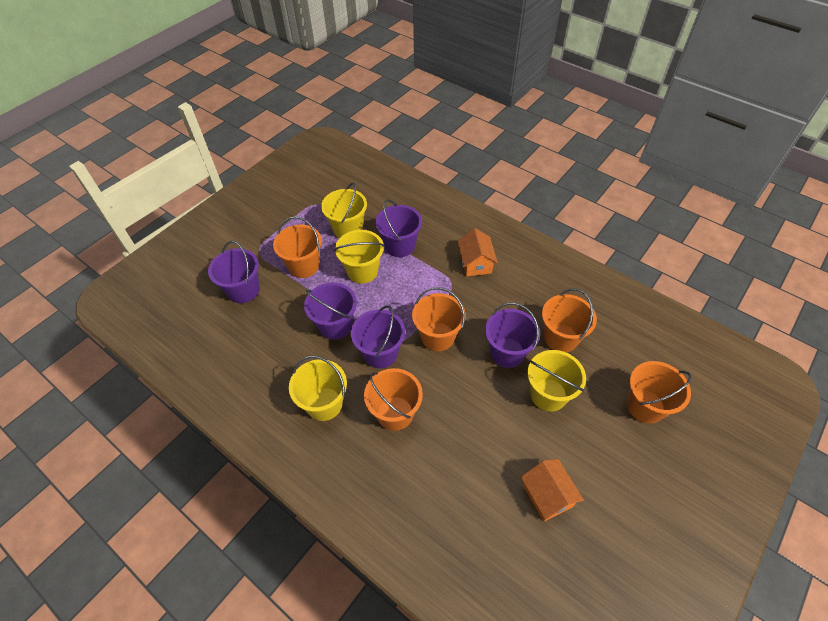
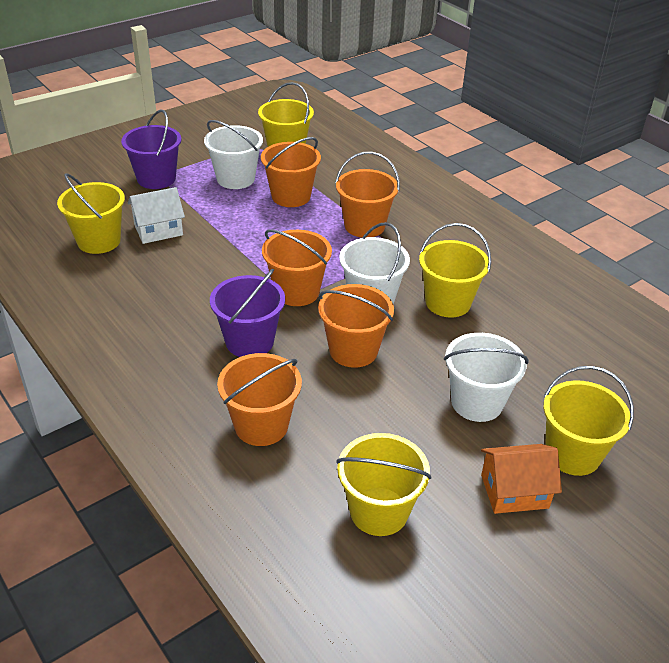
orange house: 2 -> 1
purple bucket: 5 -> 2
white bucket: 0 -> 3
white house: 0 -> 1
yellow bucket: 4 -> 5

